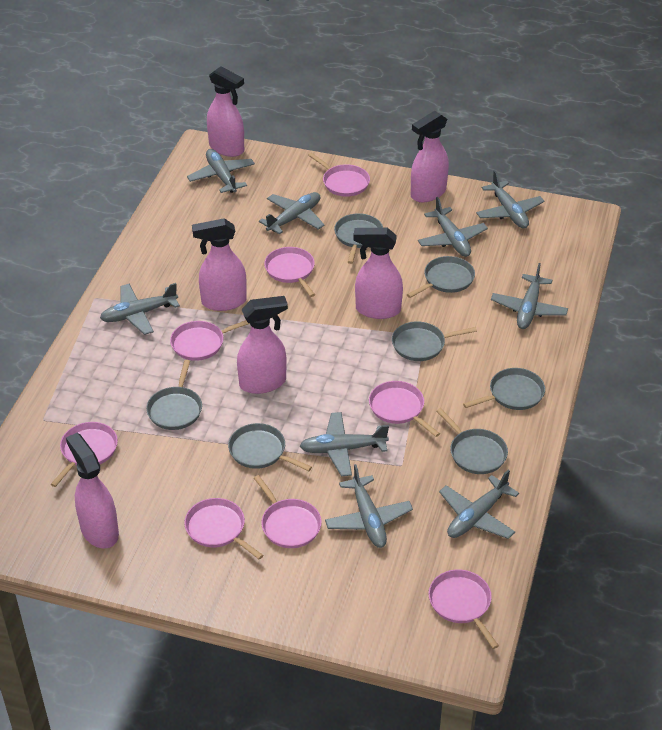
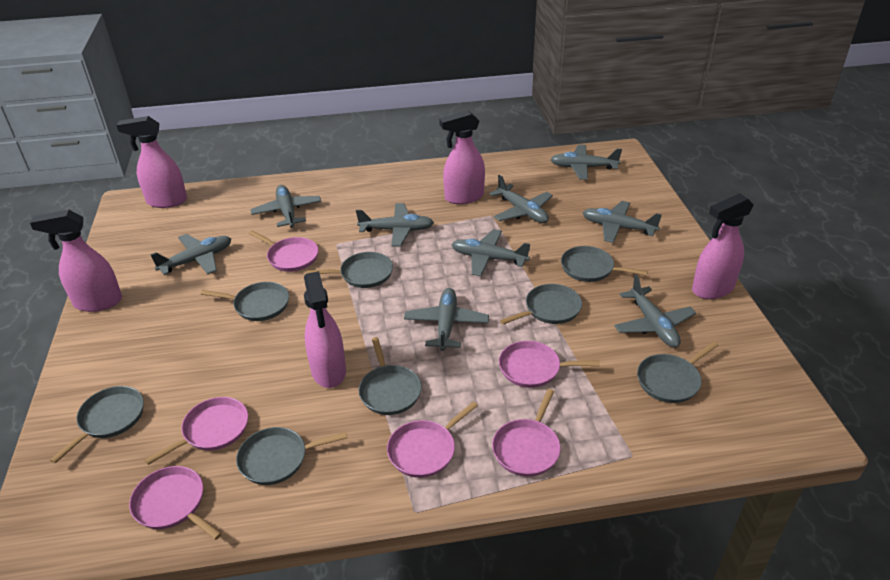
grey pan: 7 -> 8
pink pan: 8 -> 6
pink spray bottle: 6 -> 5

